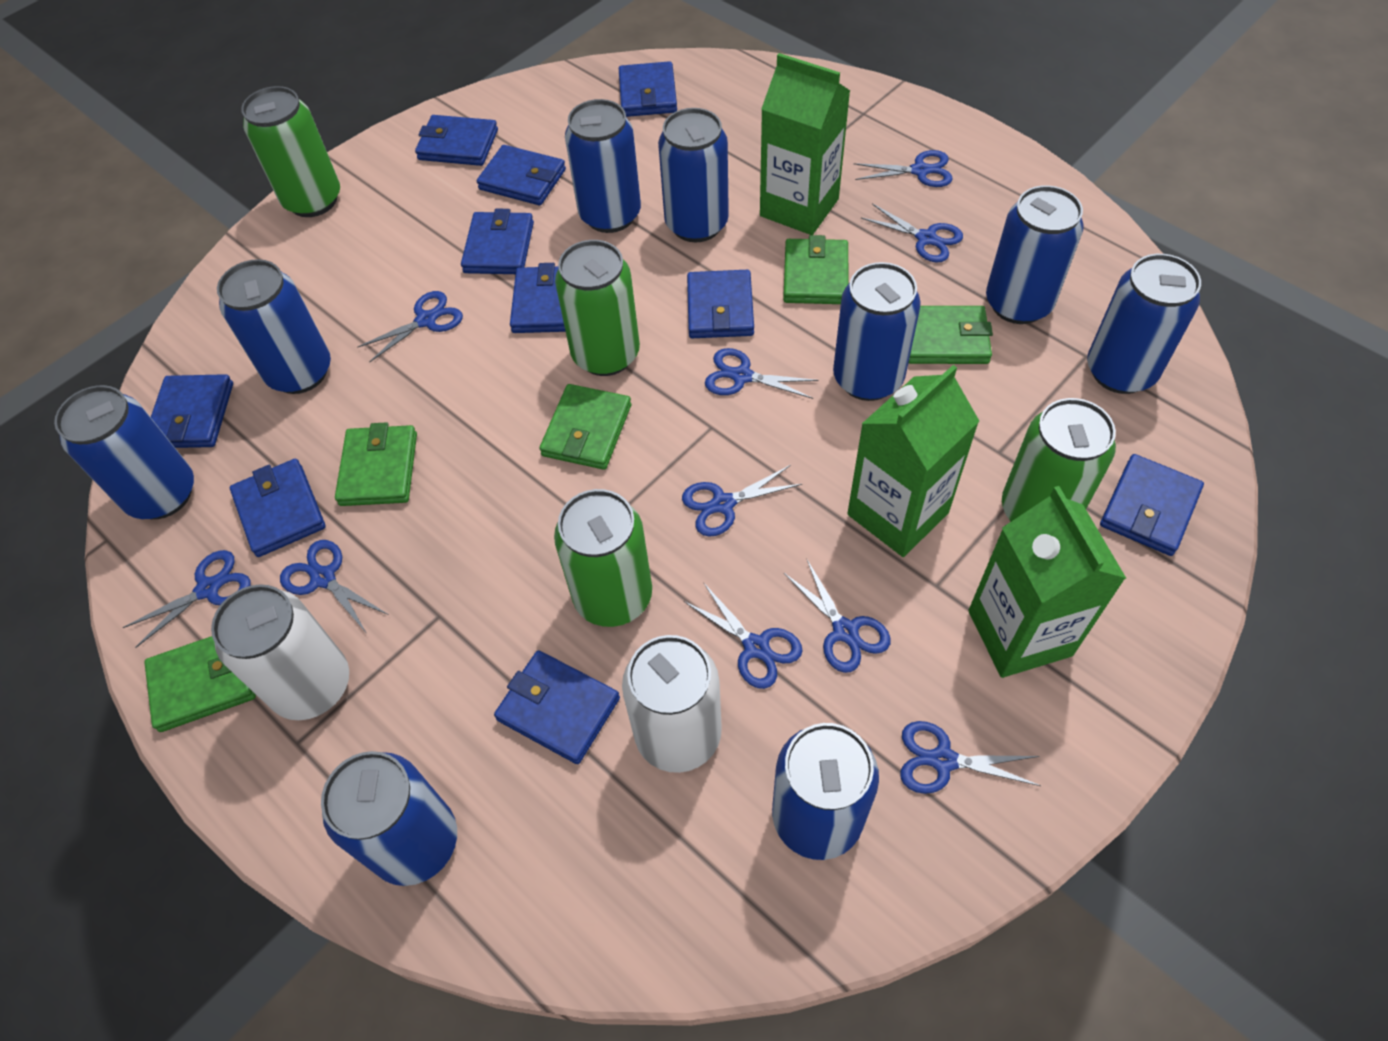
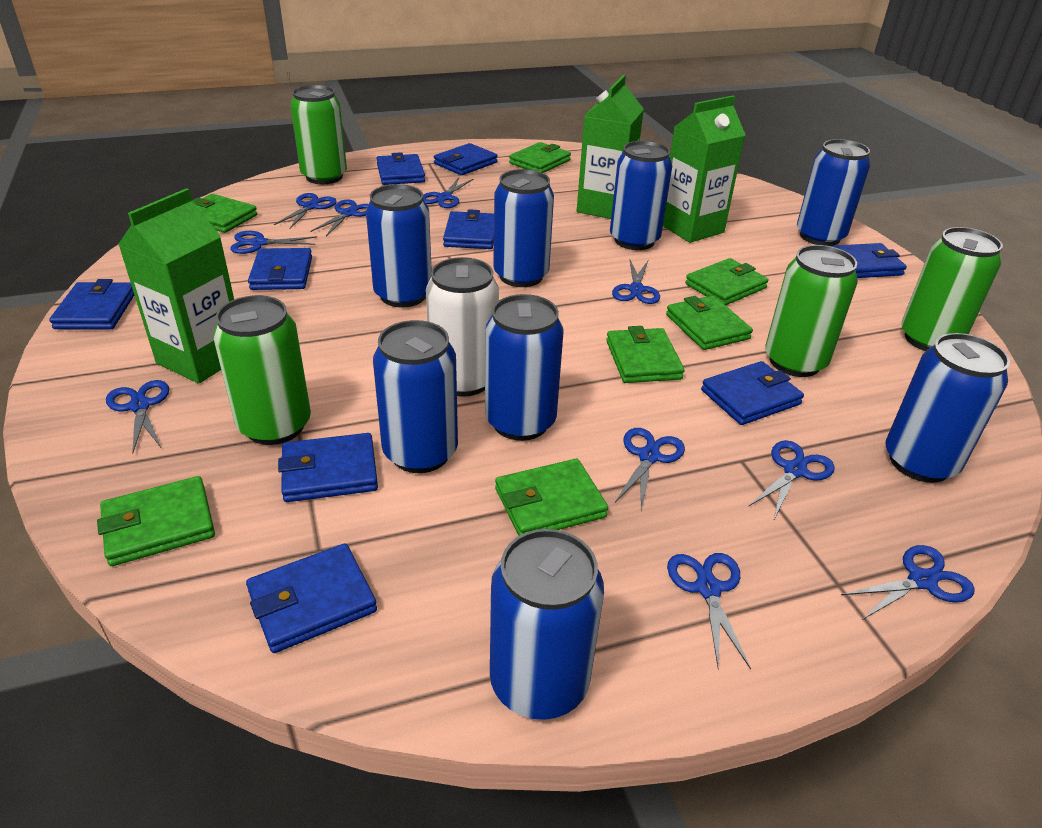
blue can: 9 -> 8
blue wallet: 10 -> 9
green wallet: 5 -> 7
white can: 2 -> 1

